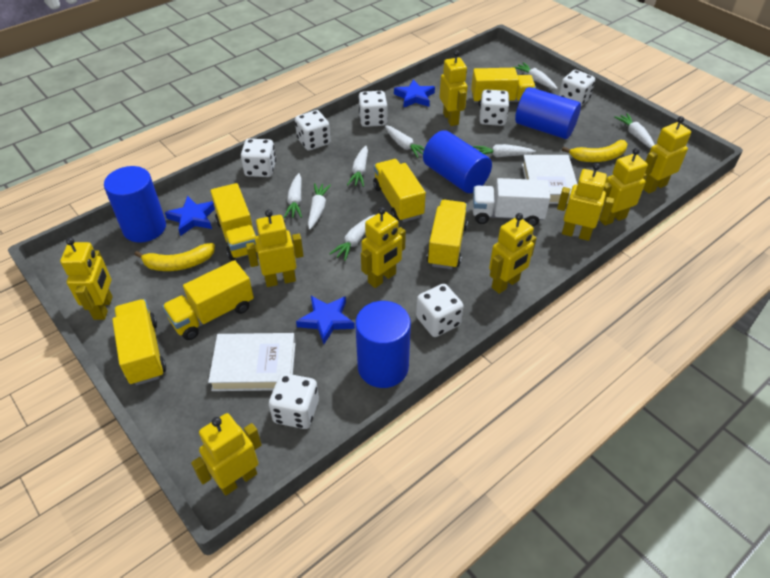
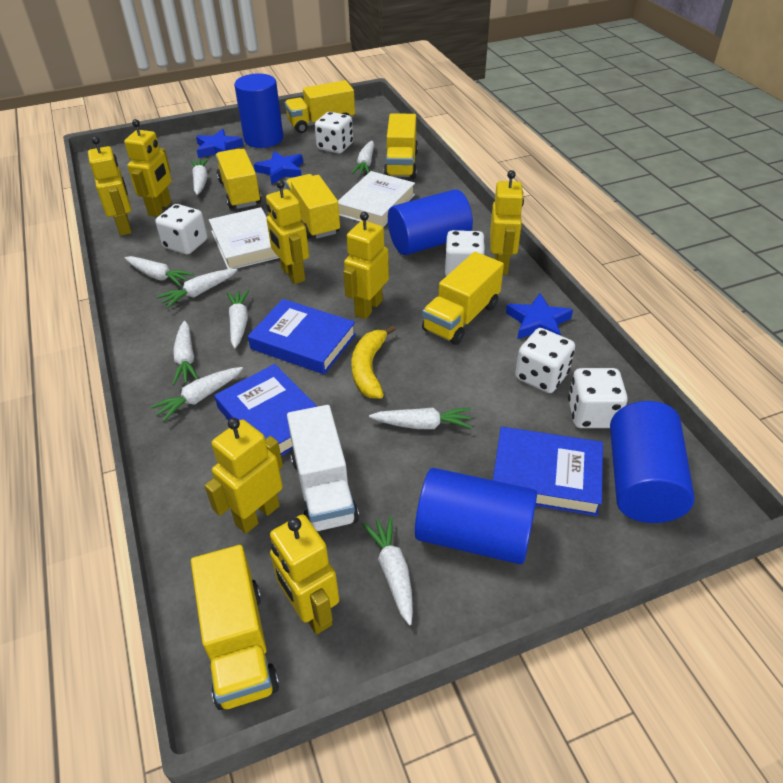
blue book: 0 -> 3
white carrot: 8 -> 9
white dice: 7 -> 5
yellow banana: 2 -> 1
yellow robot: 9 -> 7

